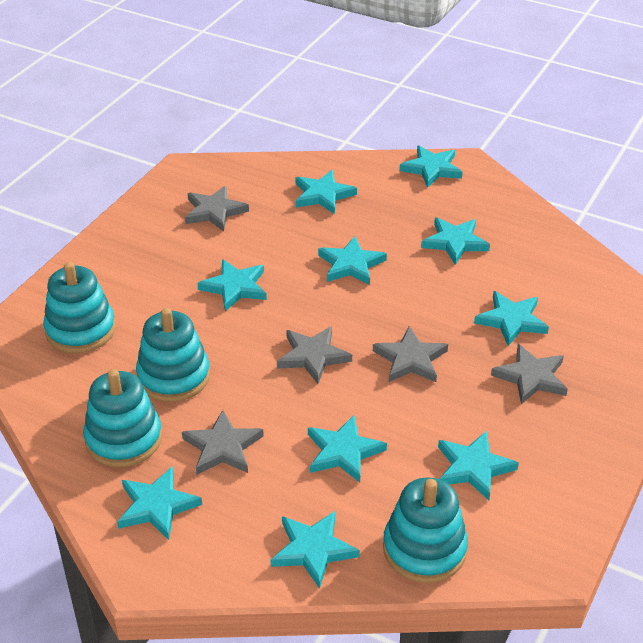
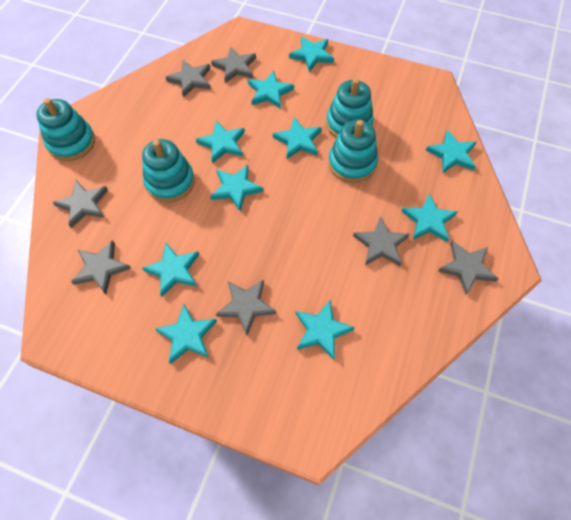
grey star: 5 -> 7

